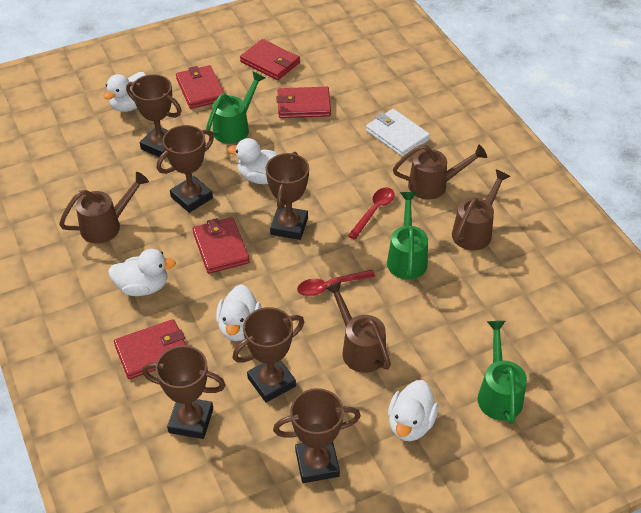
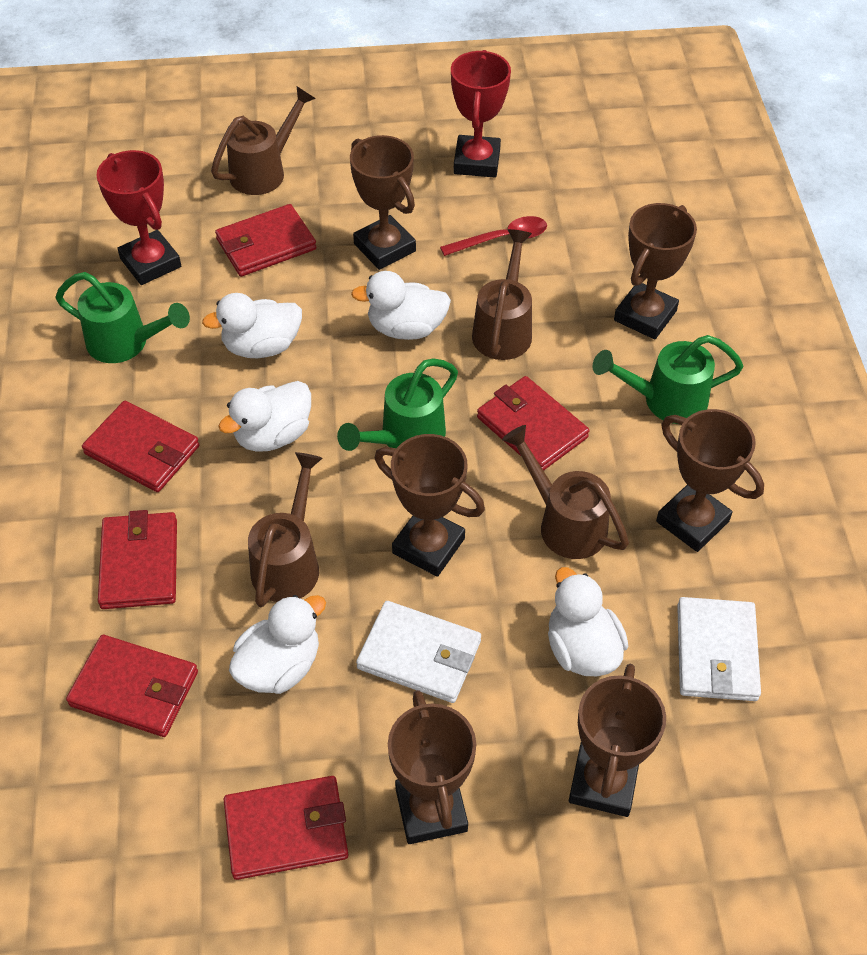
red spoon: 2 -> 1
red trophy: 0 -> 2
red wallet: 5 -> 6
white wallet: 1 -> 2

